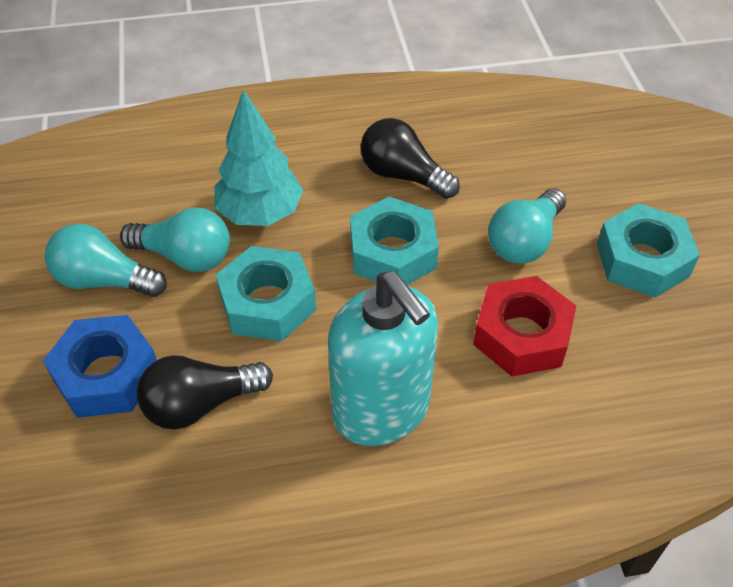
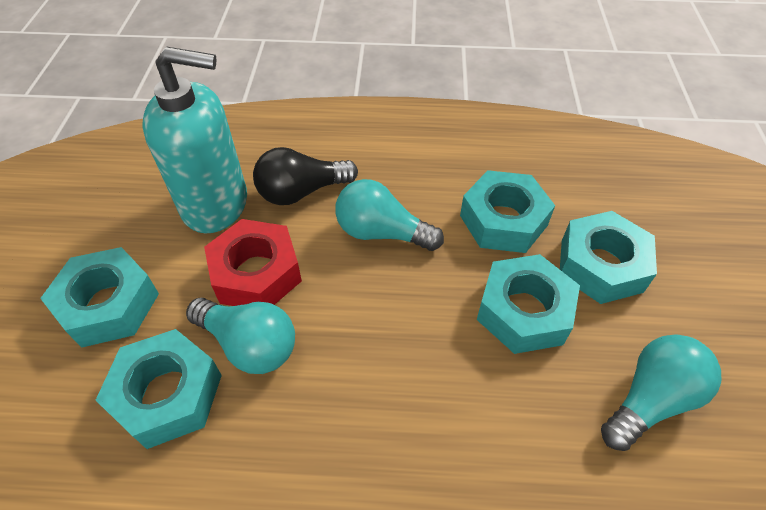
black light bulb: 2 -> 1
blue nut: 1 -> 0
turquoise nut: 3 -> 5
turquoise tree: 1 -> 0

